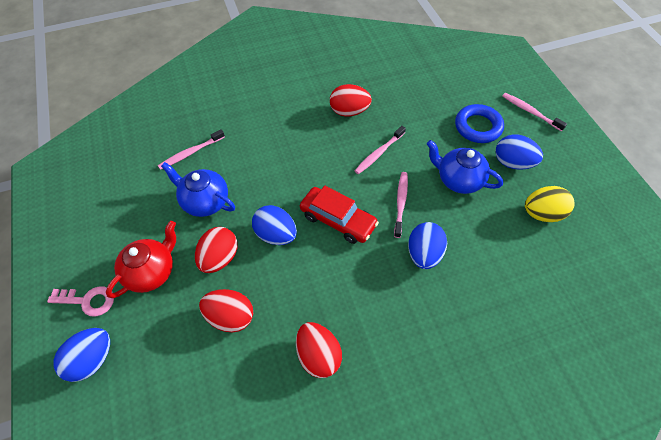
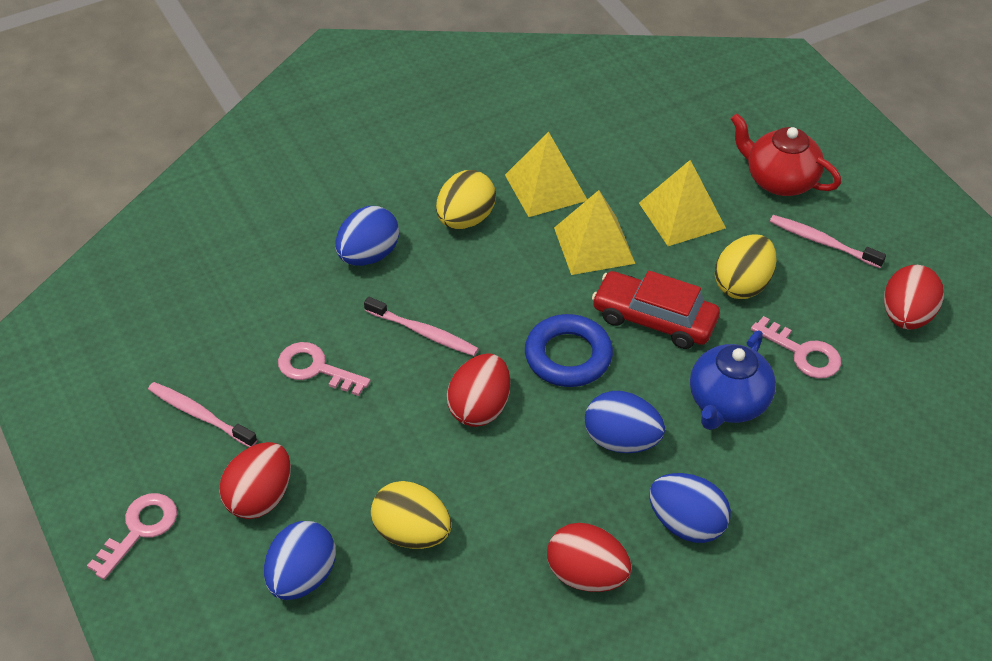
blue teapot: 2 -> 1
pink key: 1 -> 3
pink toothbrush: 4 -> 3
yellow egg: 1 -> 3
yellow pyramid: 0 -> 3

